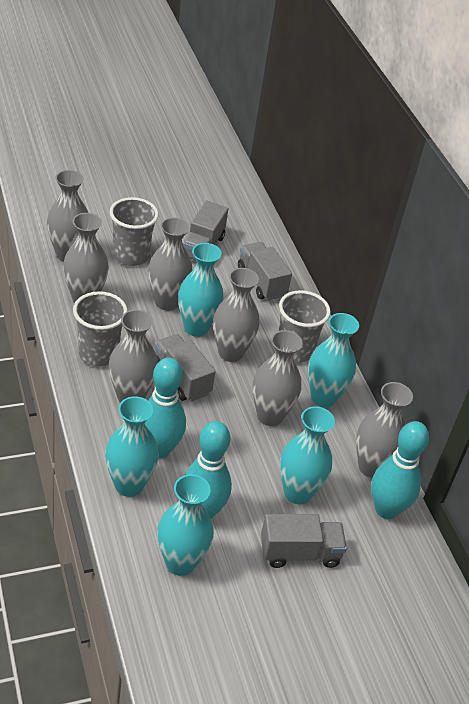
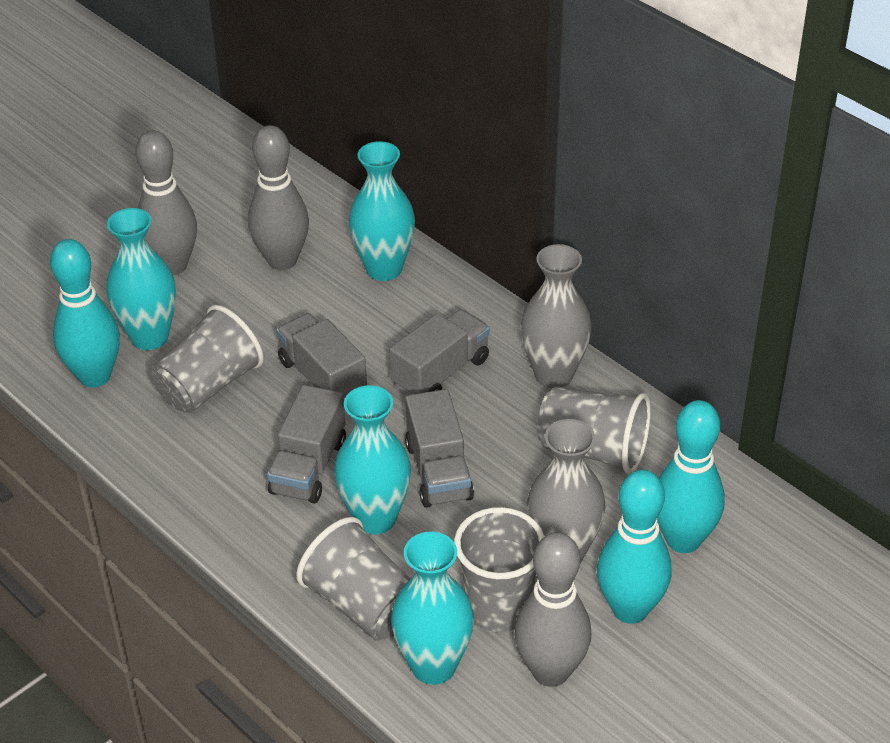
grey bowling pin: 0 -> 3
grey cup: 3 -> 4
grey vase: 7 -> 2
turquoise vase: 5 -> 4

